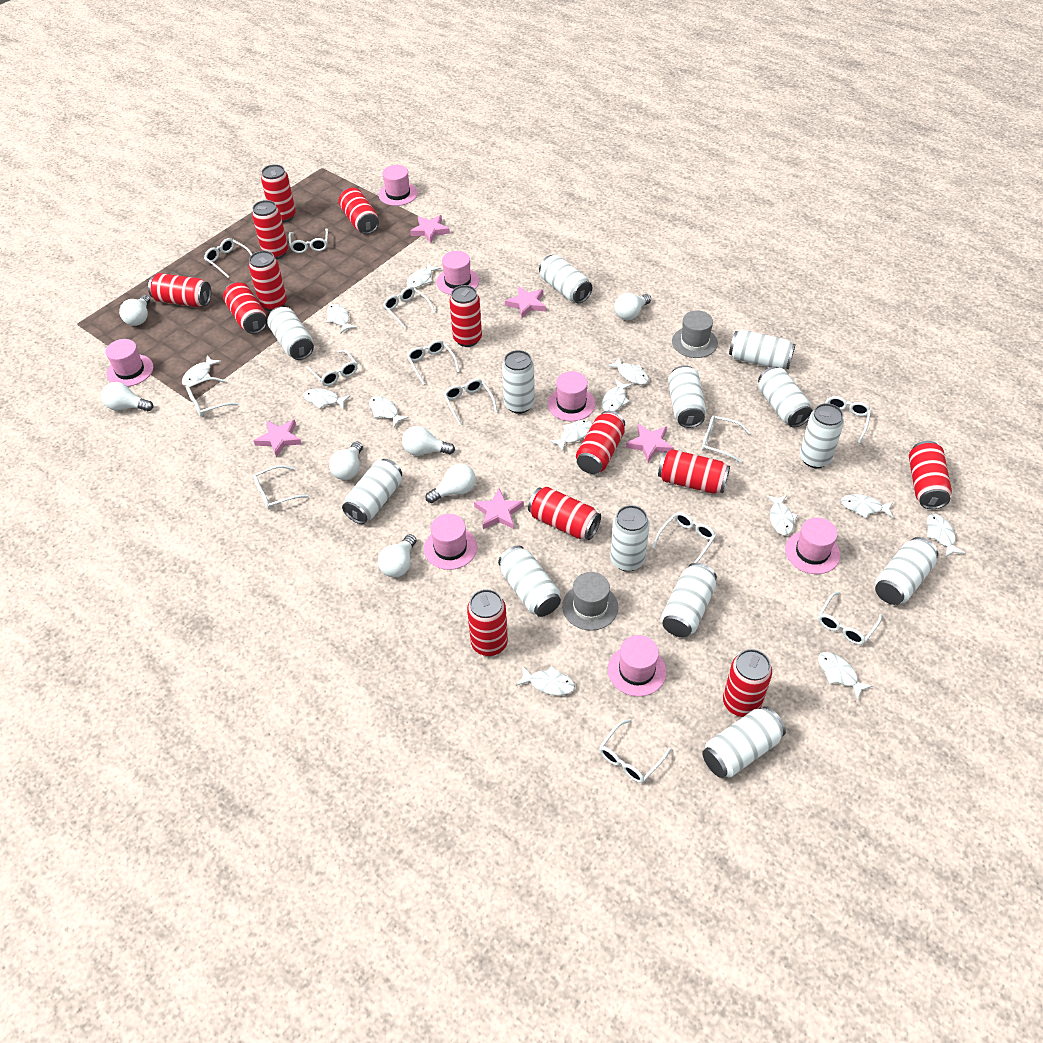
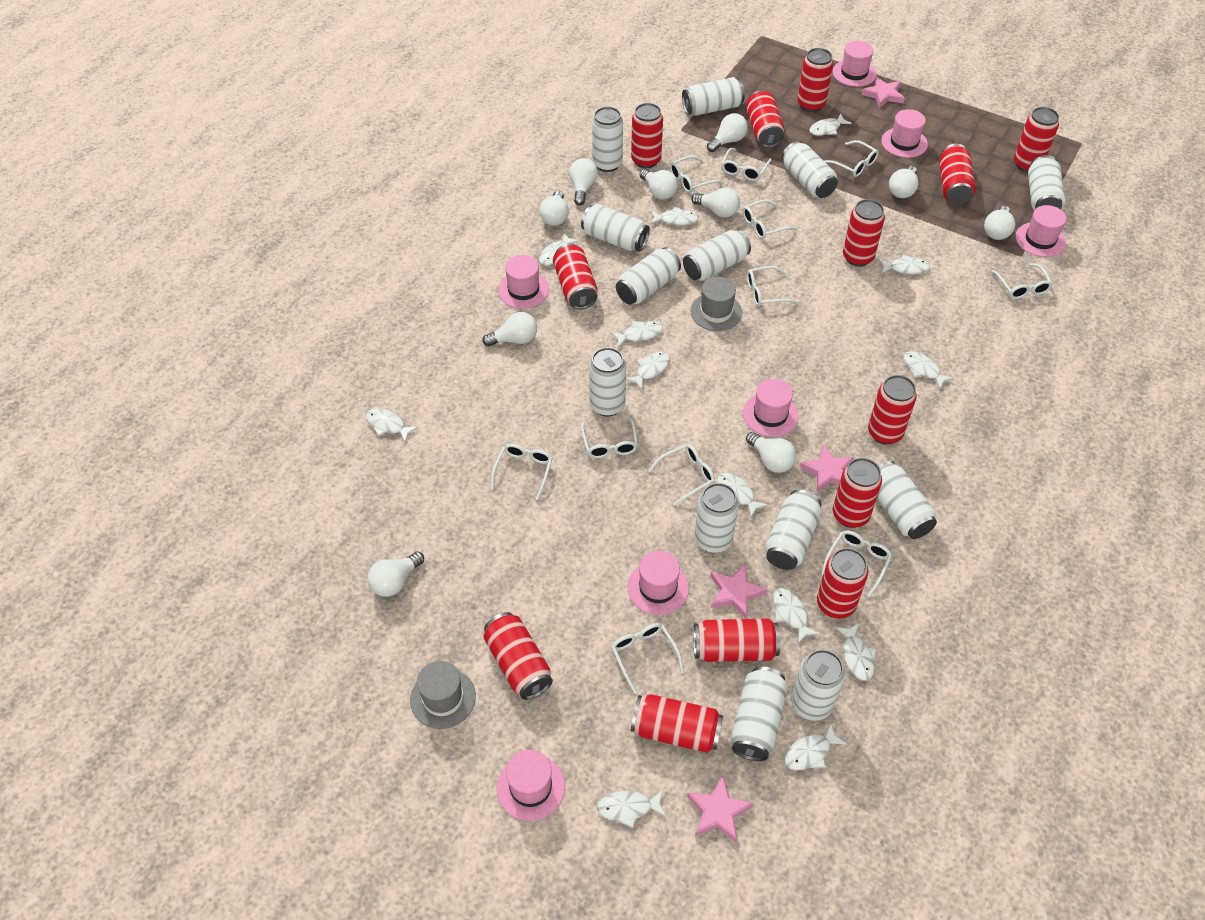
pink star: 5 -> 4
white glasses: 13 -> 11
white light bulb: 7 -> 10

